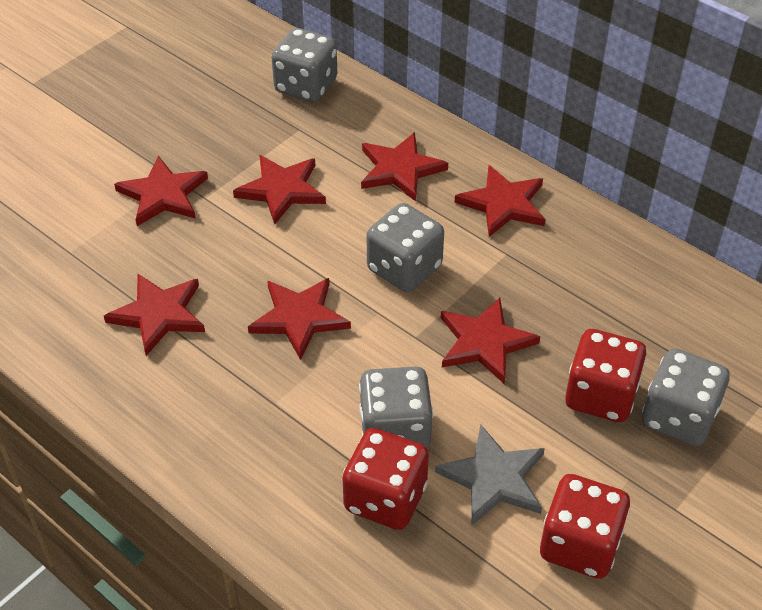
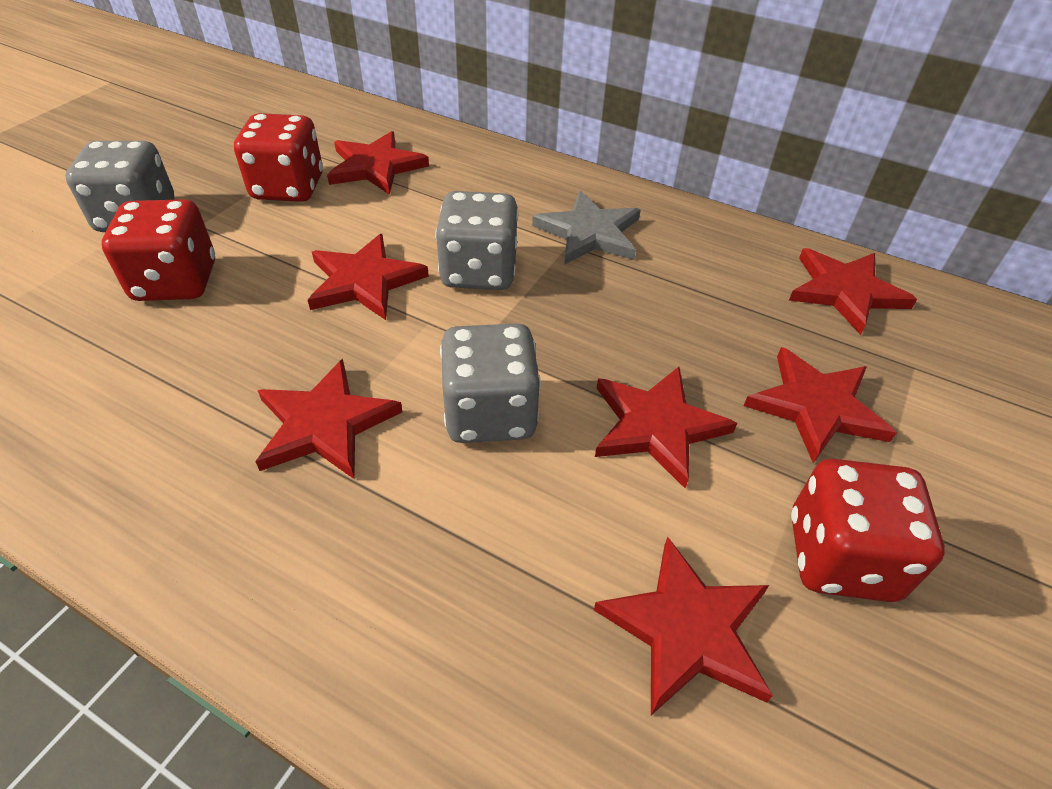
grey dice: 4 -> 3

